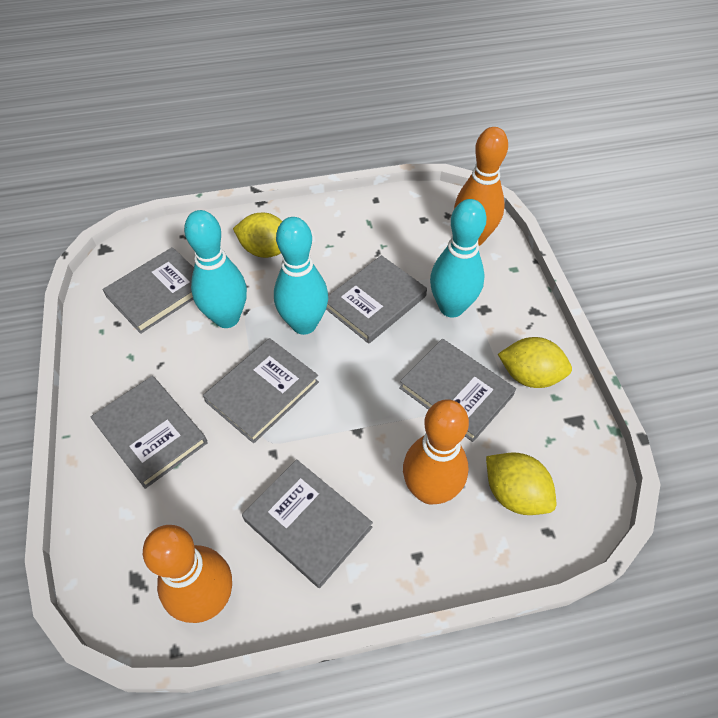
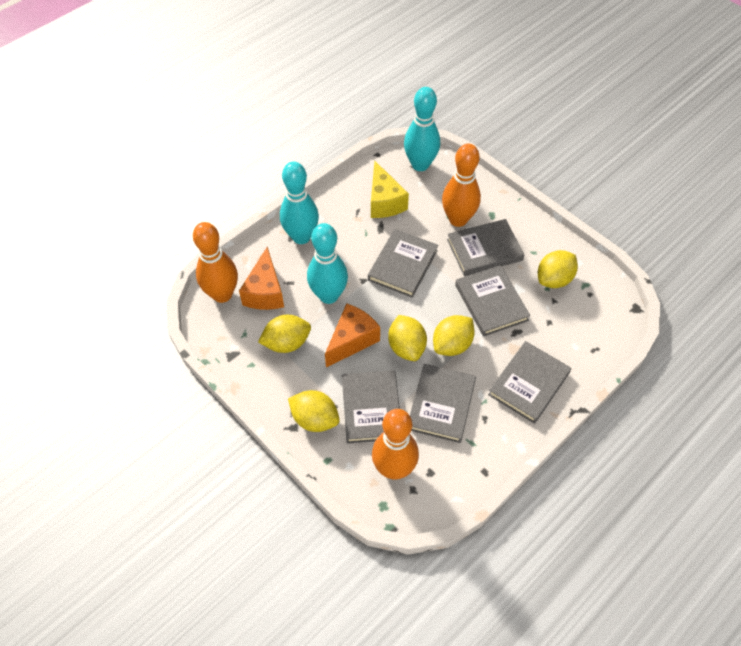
orange cheese: 0 -> 2
yellow cheese: 0 -> 1
yellow lemon: 3 -> 5

